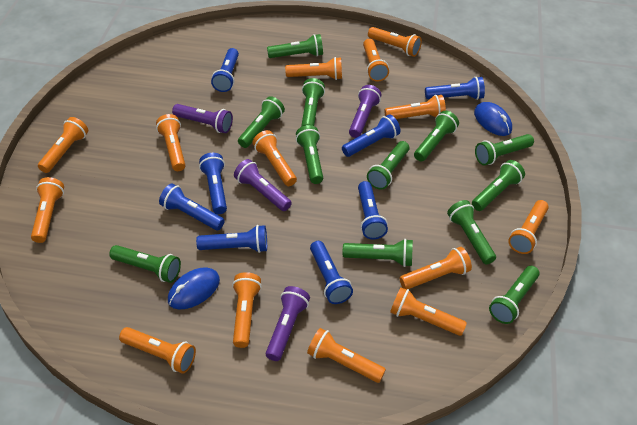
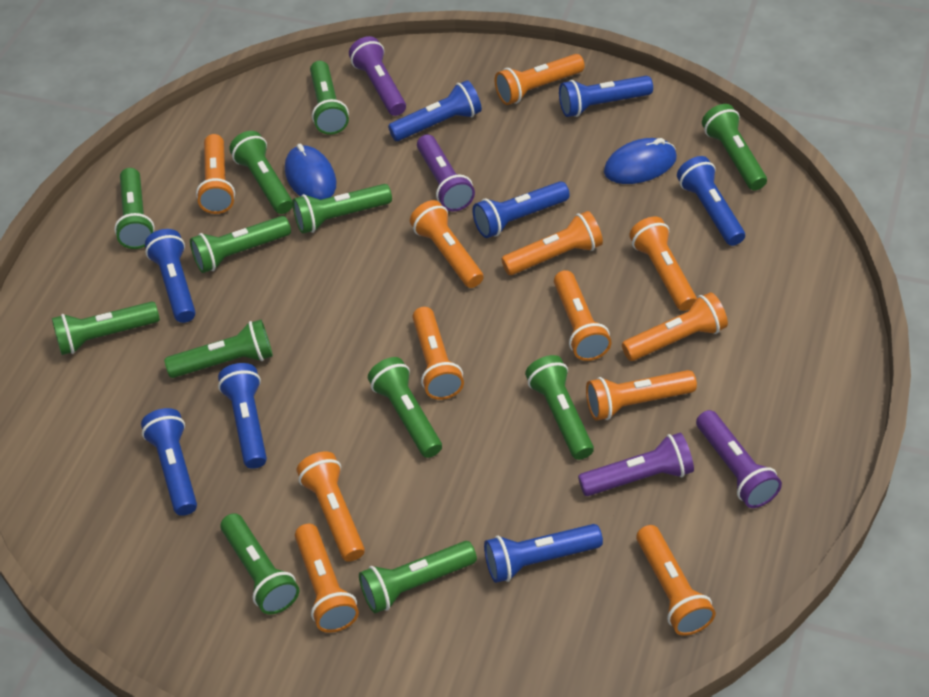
orange flashlight: 14 -> 12

